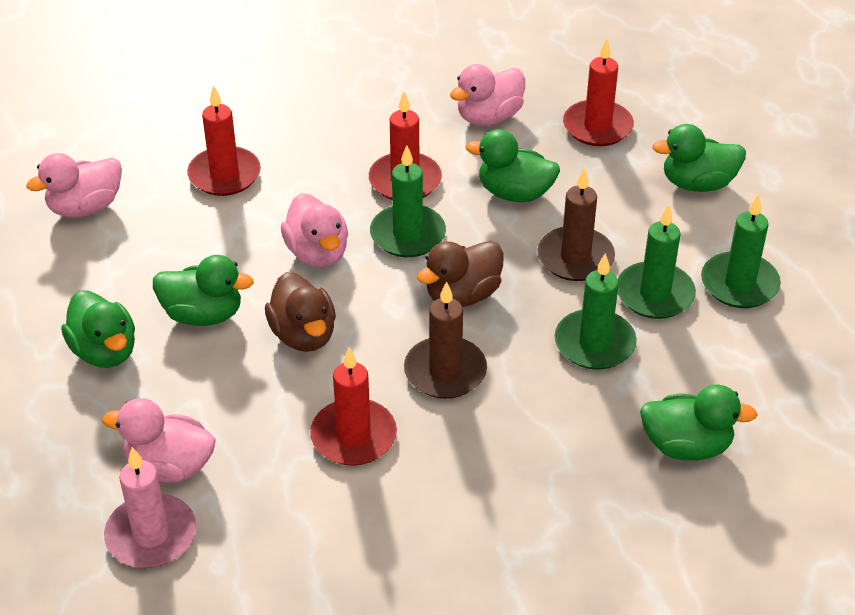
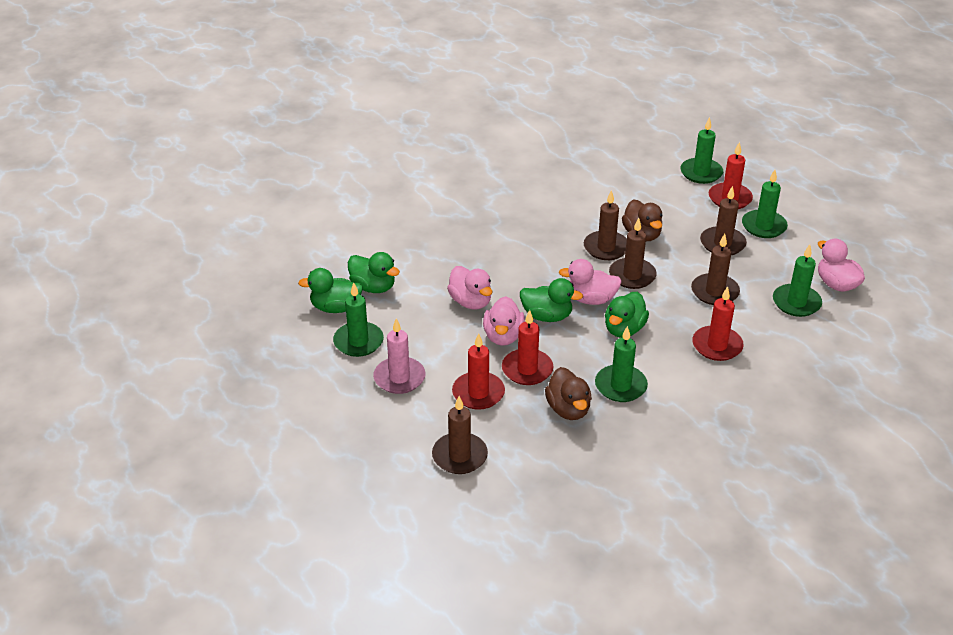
brown candle: 2 -> 5
green candle: 4 -> 5
green duck: 5 -> 4

